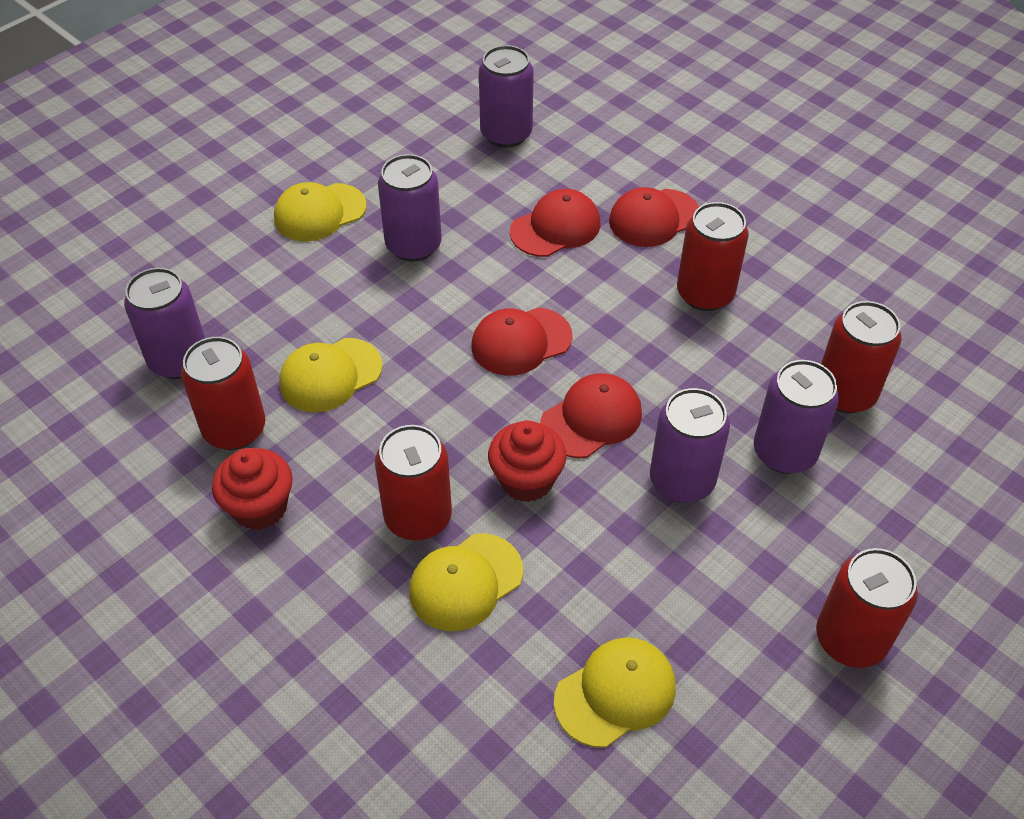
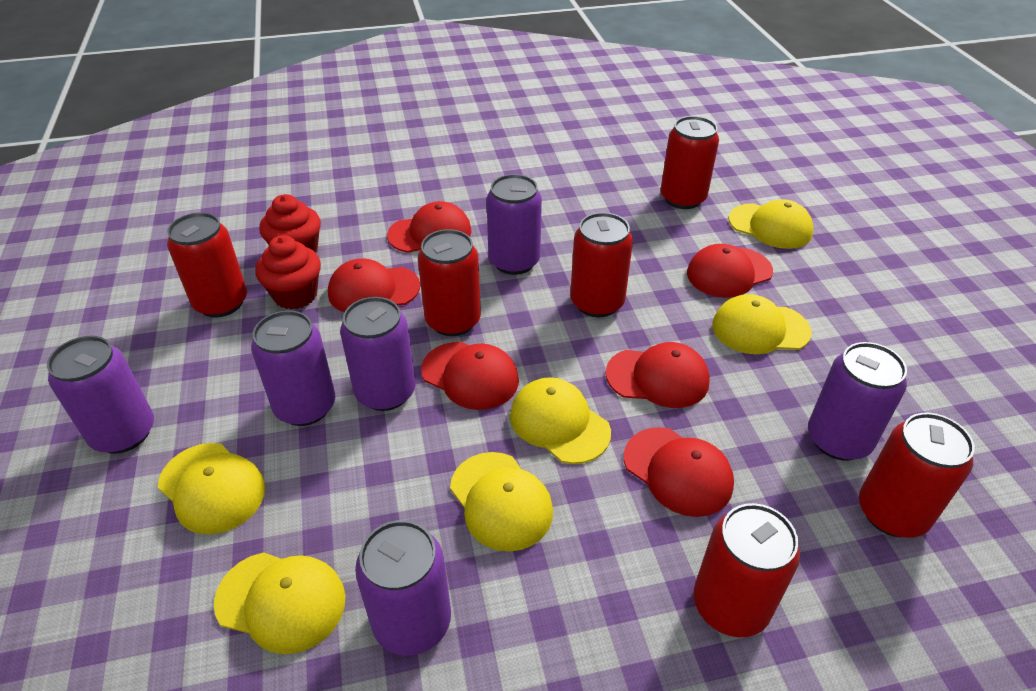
purple can: 5 -> 6
red can: 5 -> 6
red cap: 4 -> 6
yellow cap: 4 -> 6

